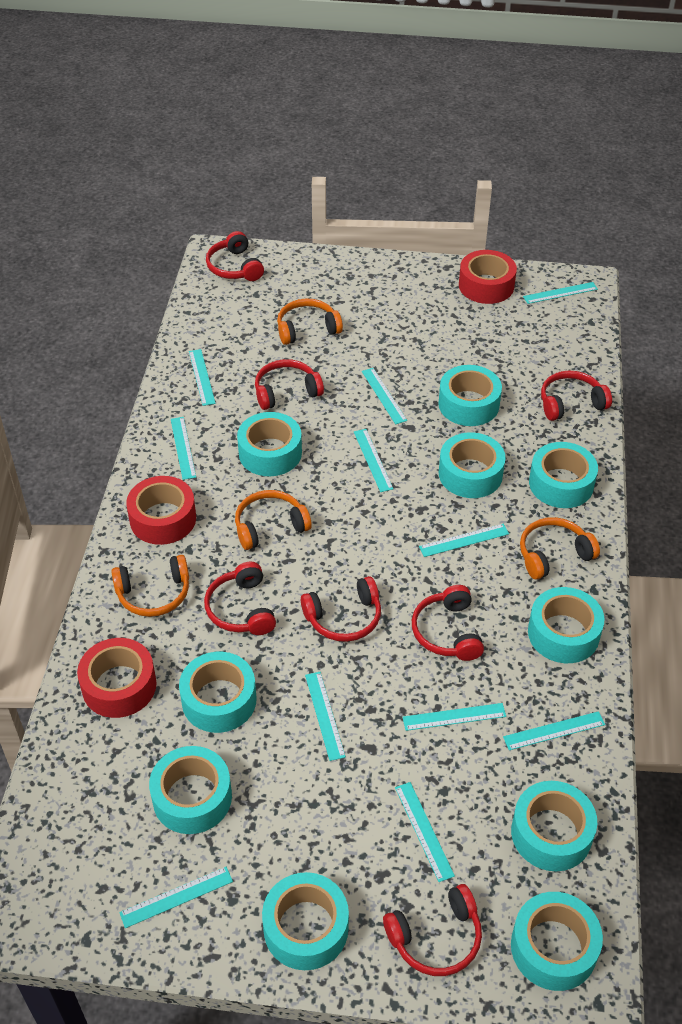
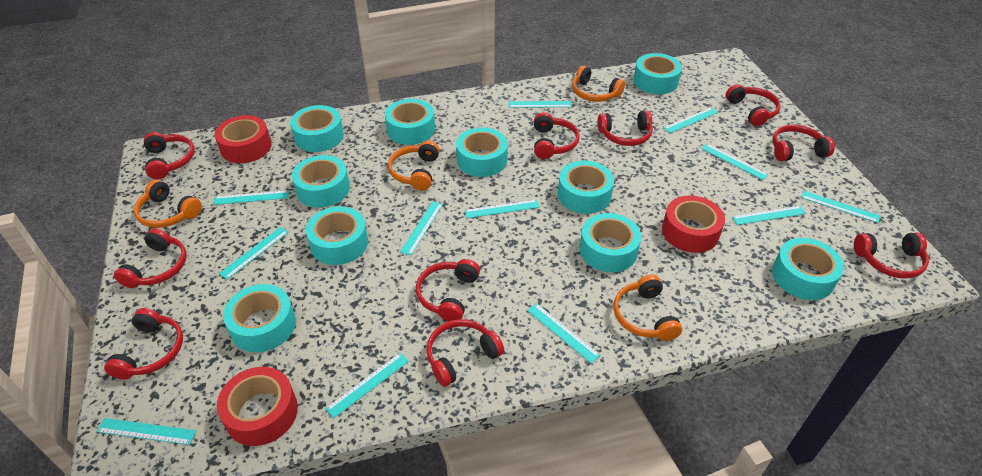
red headphones: 7 -> 10
turquoise ruler: 11 -> 12

